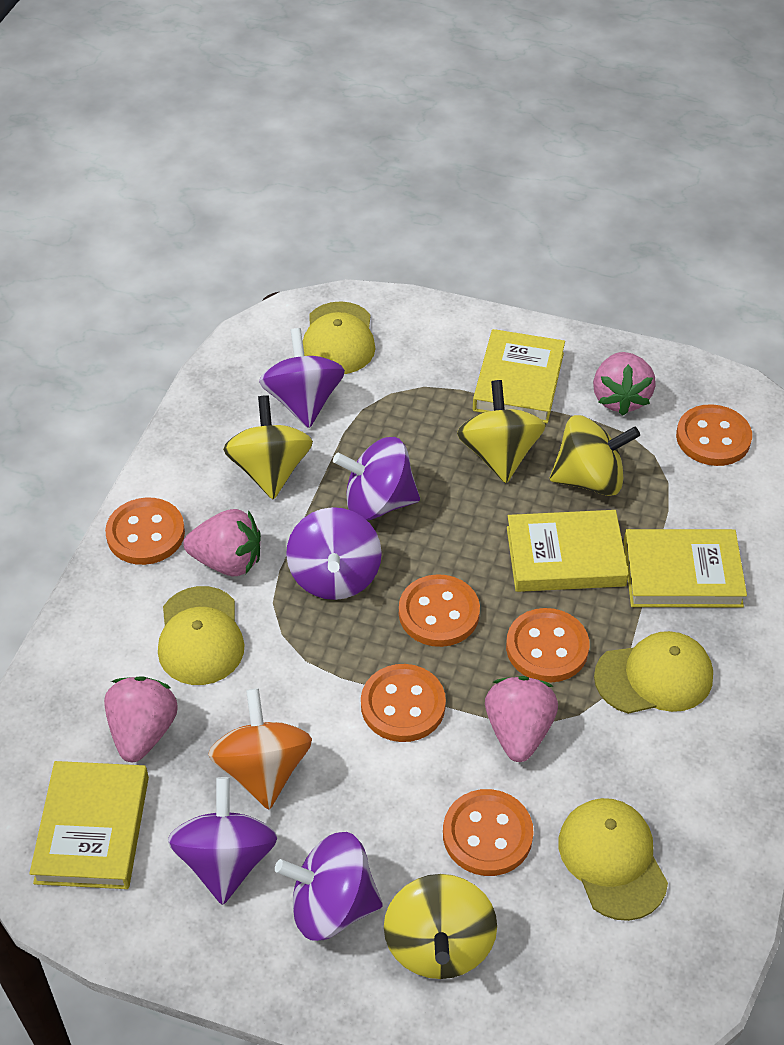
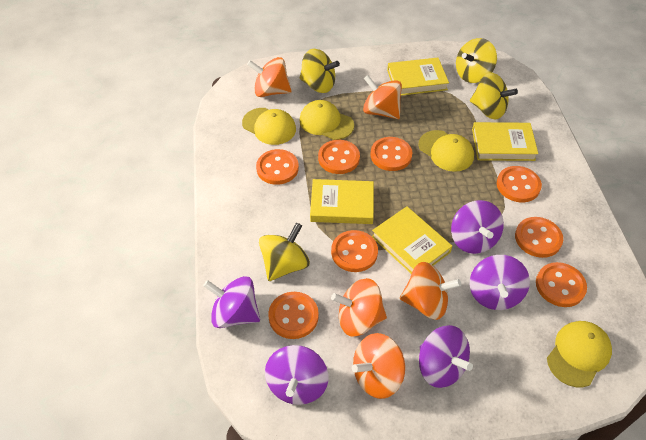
orange button: 6 -> 8
orange spinning top: 1 -> 5
pink strawberry: 4 -> 0

